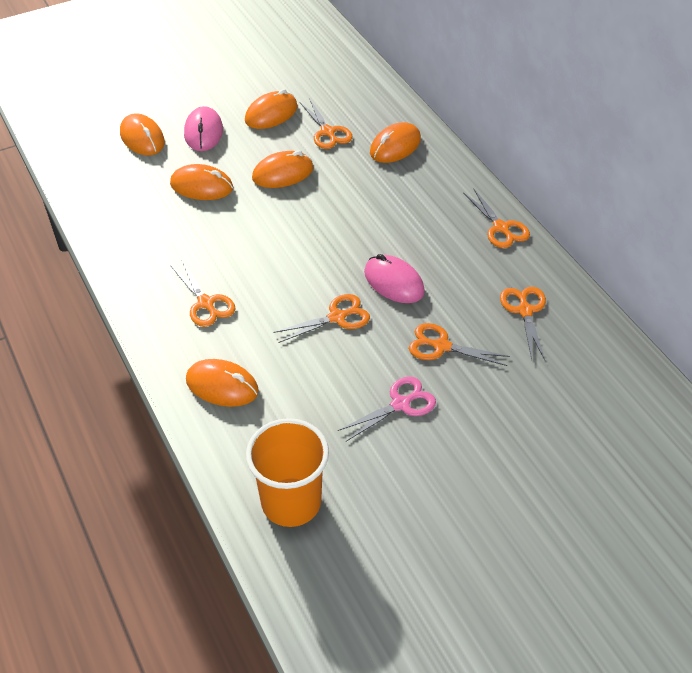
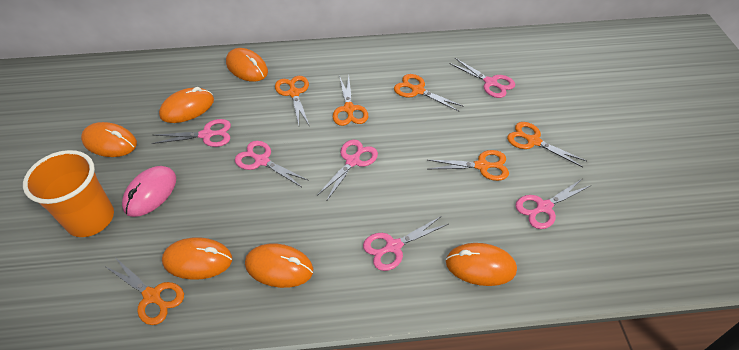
pink mouse: 2 -> 1
pink scissors: 1 -> 6

